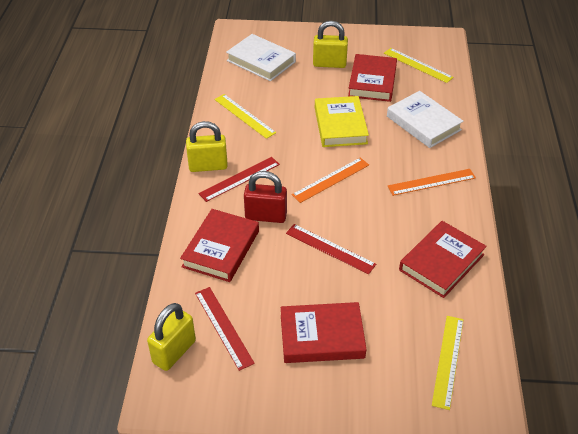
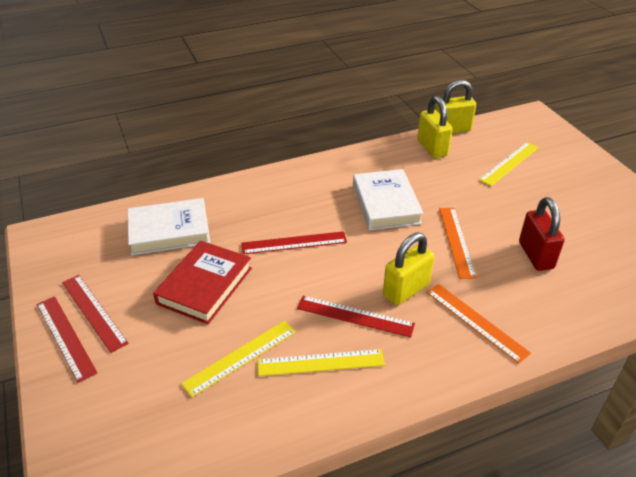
red book: 4 -> 1
red ruler: 3 -> 4
yellow book: 1 -> 0

